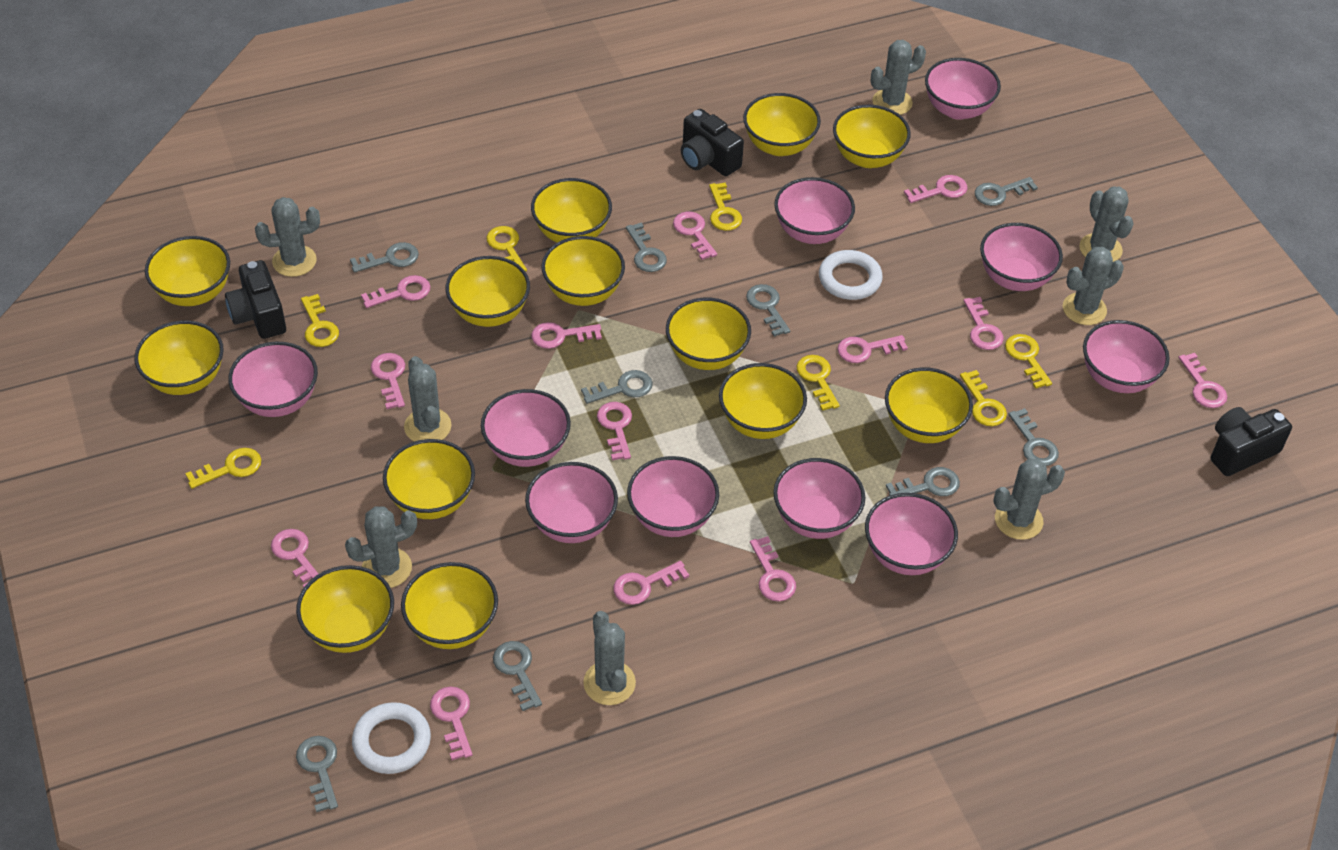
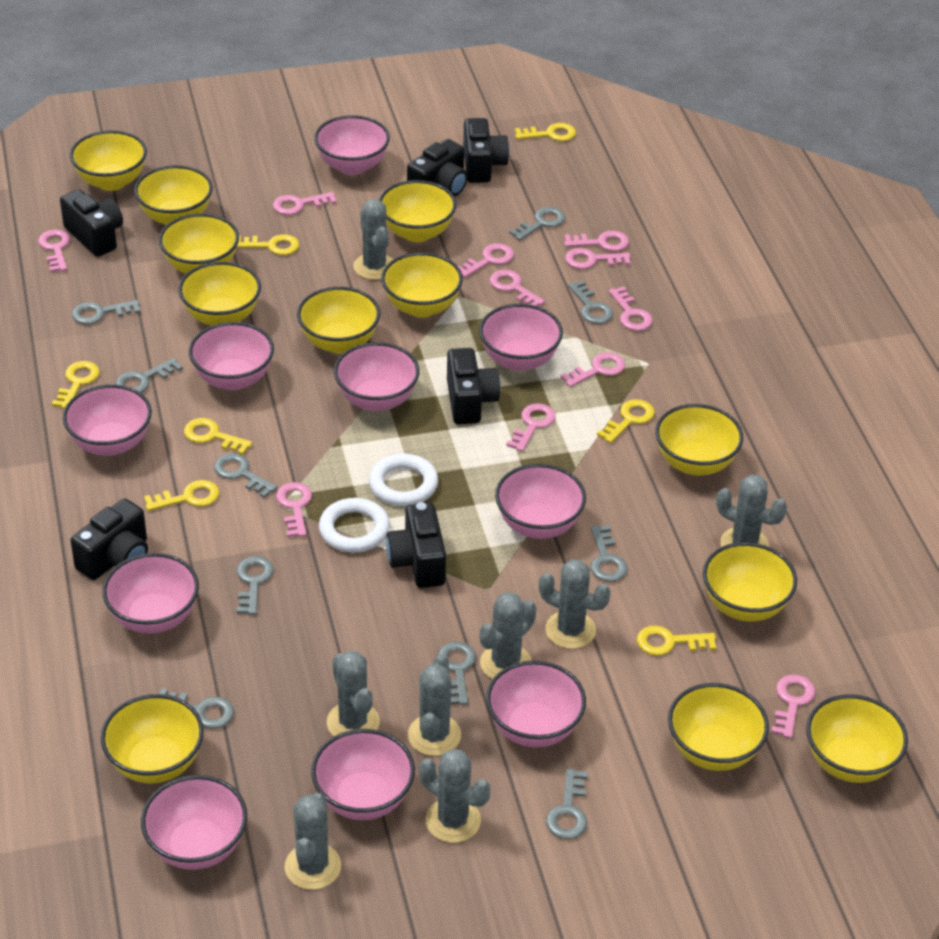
black camera: 3 -> 6
grey key: 9 -> 10
pink key: 13 -> 11
yellow bowl: 13 -> 12

